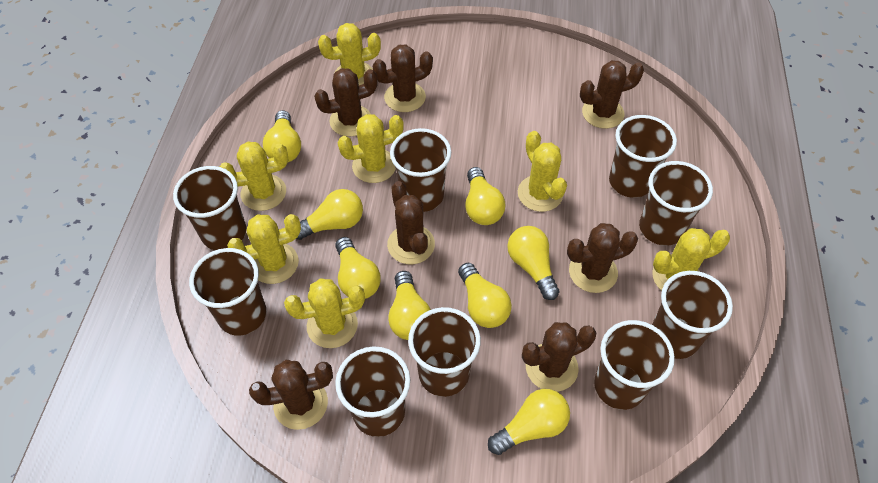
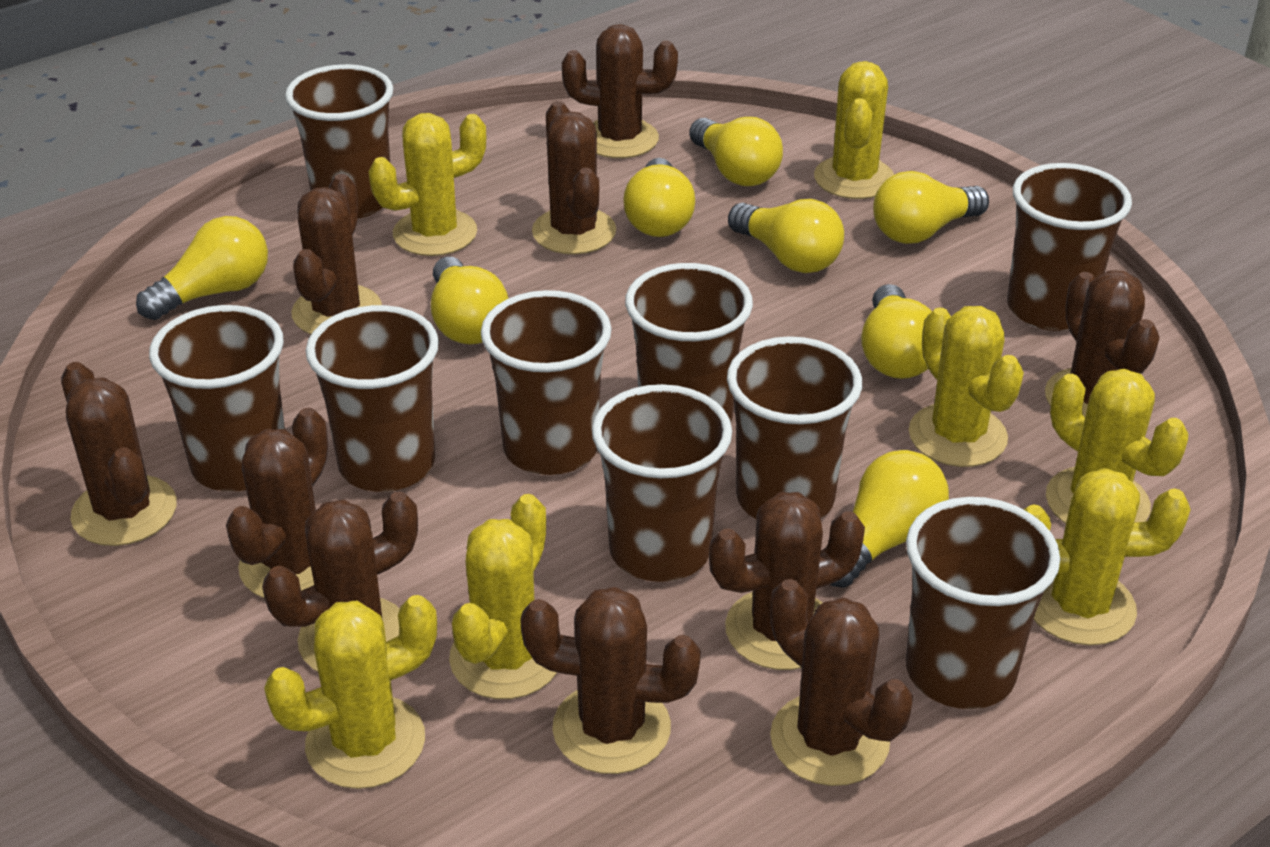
brown cactus: 7 -> 10

